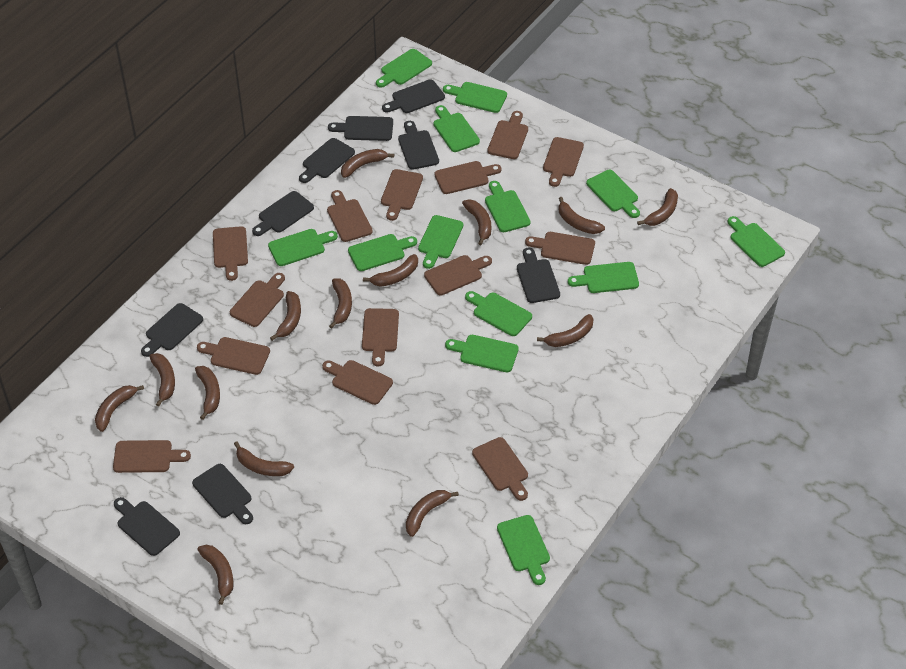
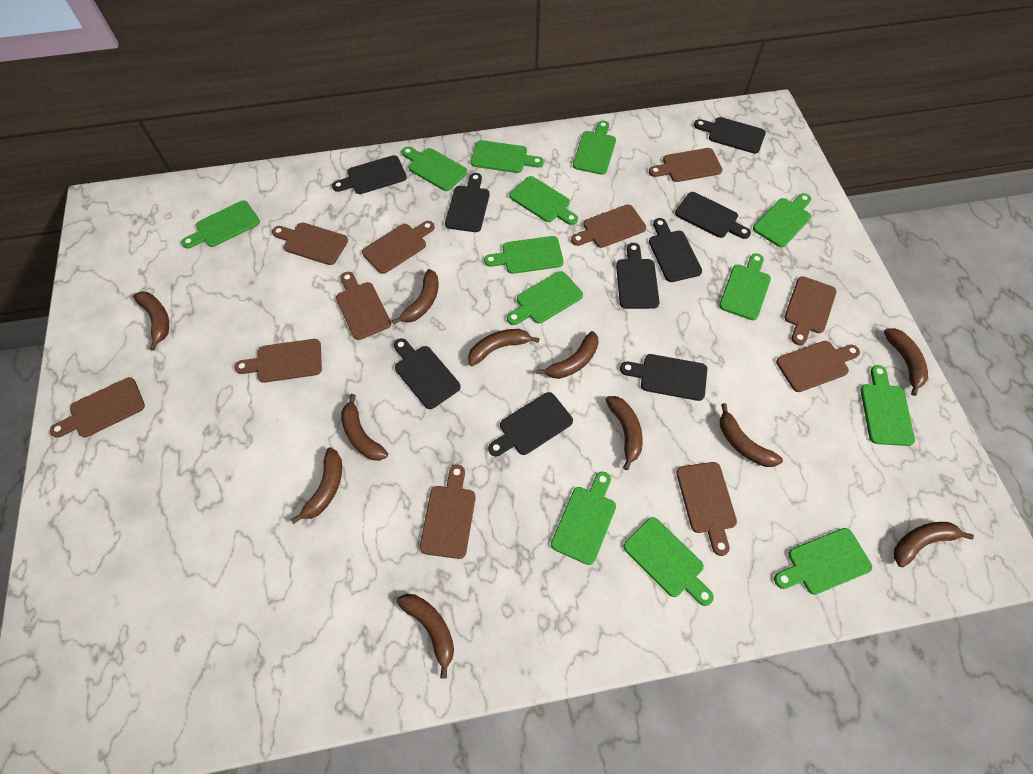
brown banana: 14 -> 11
brown cutting board: 14 -> 11

